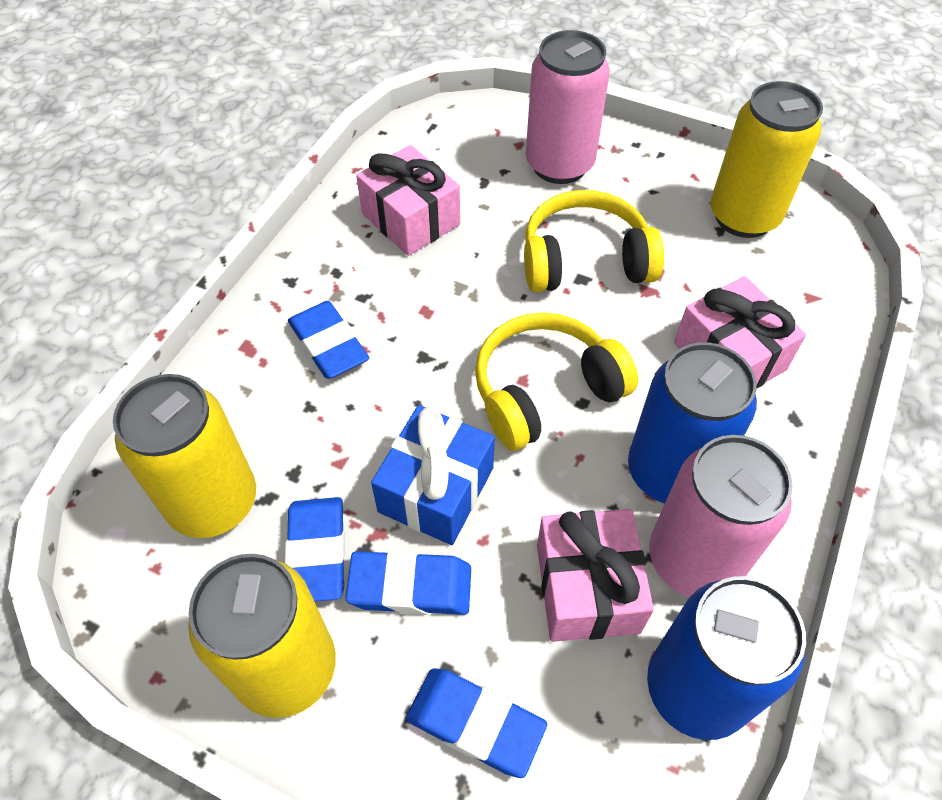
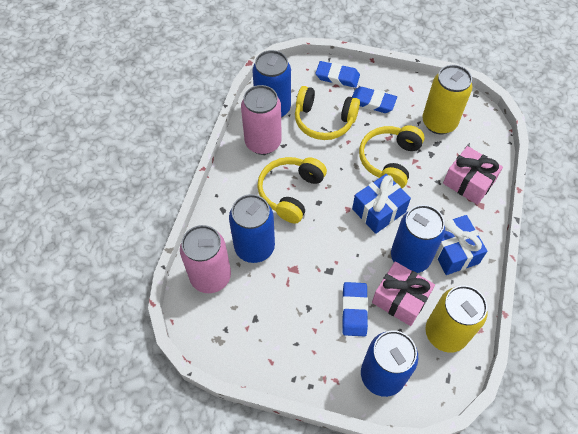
blue can: 2 -> 4
blue eraser: 4 -> 3
blue gift: 1 -> 2
pink gift: 3 -> 2
yellow can: 3 -> 2
yellow headphones: 2 -> 3

